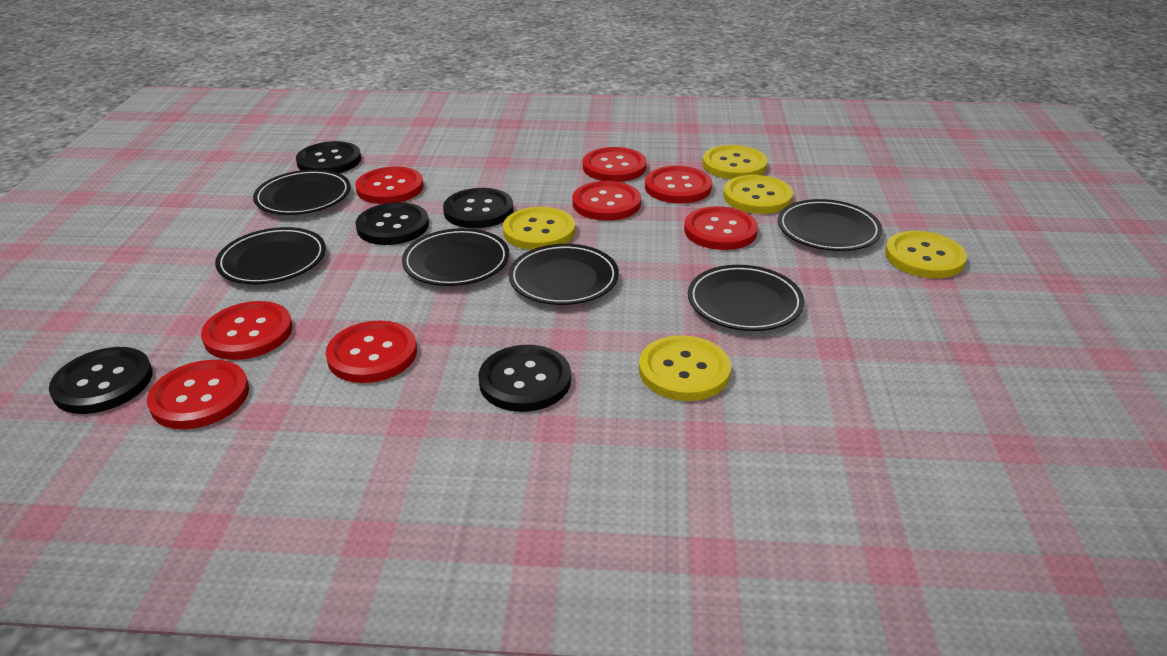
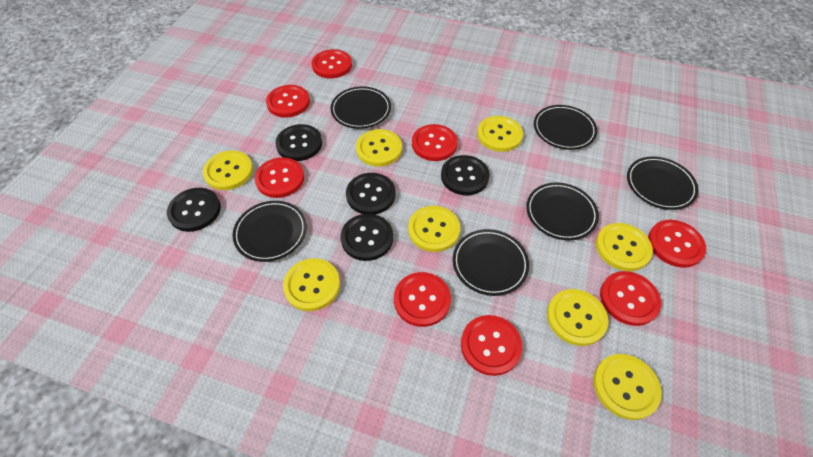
yellow button: 5 -> 8

